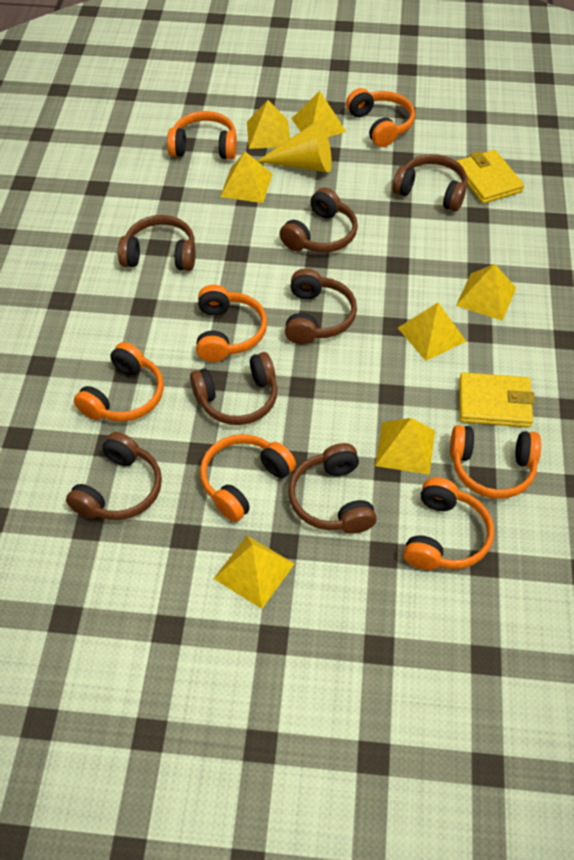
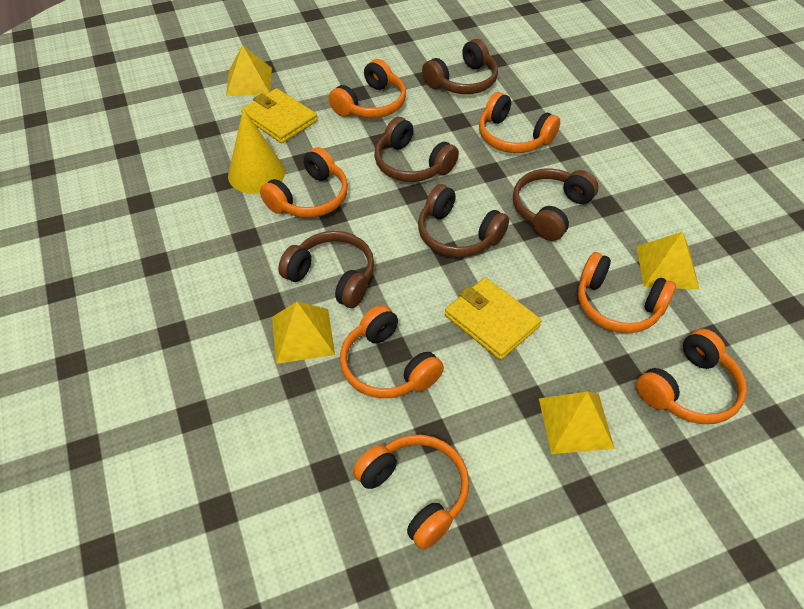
brown headphones: 7 -> 5
yellow pyramid: 7 -> 4

